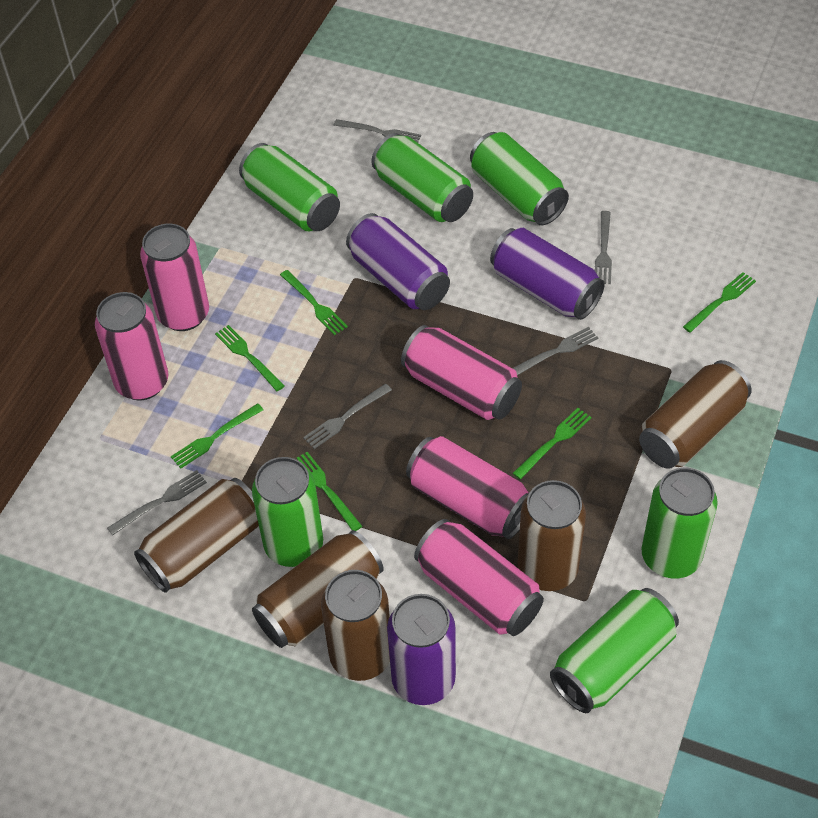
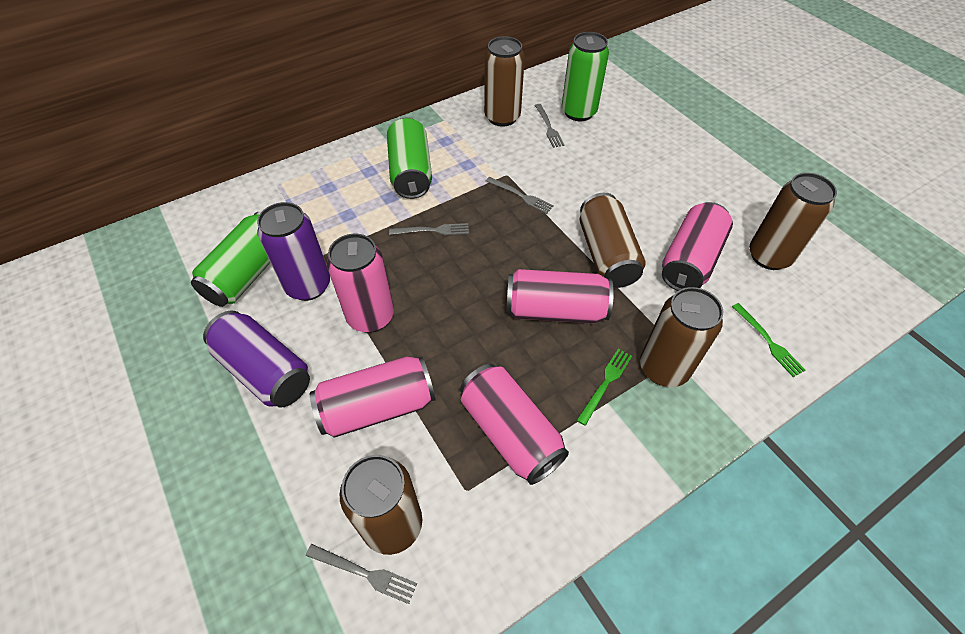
green can: 6 -> 3
green fork: 6 -> 2
grey fork: 5 -> 4
purple can: 3 -> 2

